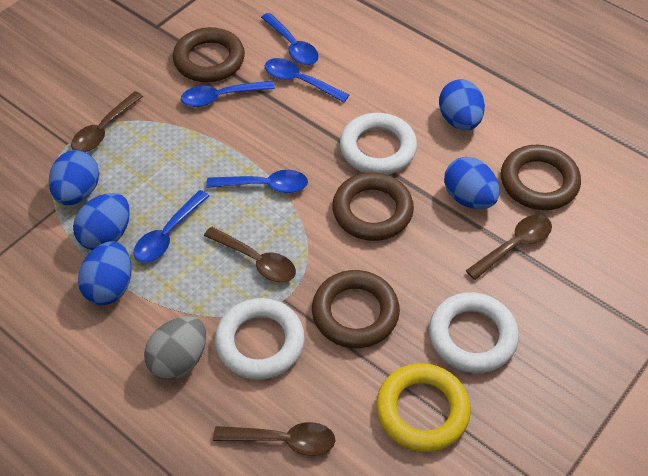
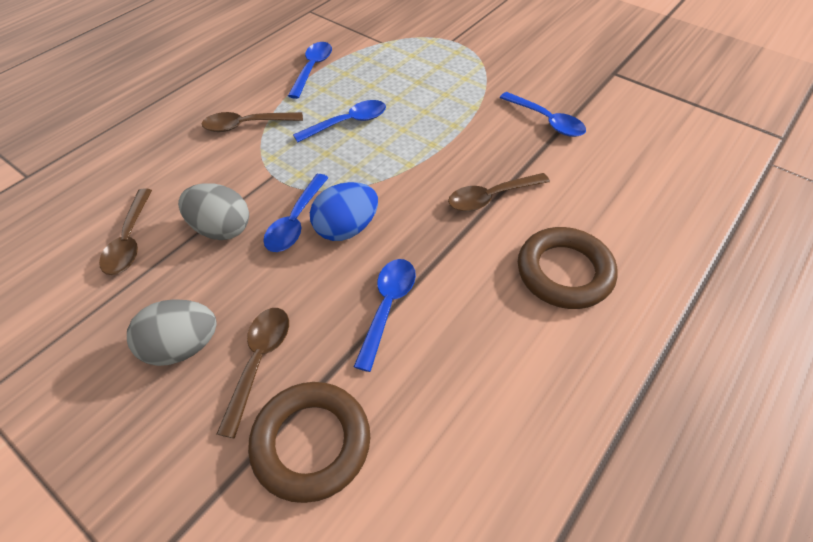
blue egg: 5 -> 1
brown ring: 4 -> 2
grey egg: 1 -> 2
white ring: 3 -> 0
yellow ring: 1 -> 0

